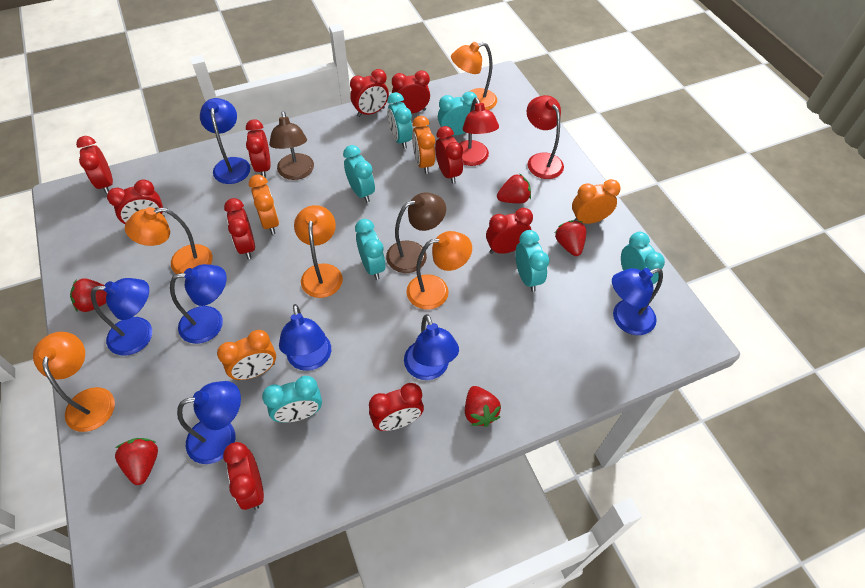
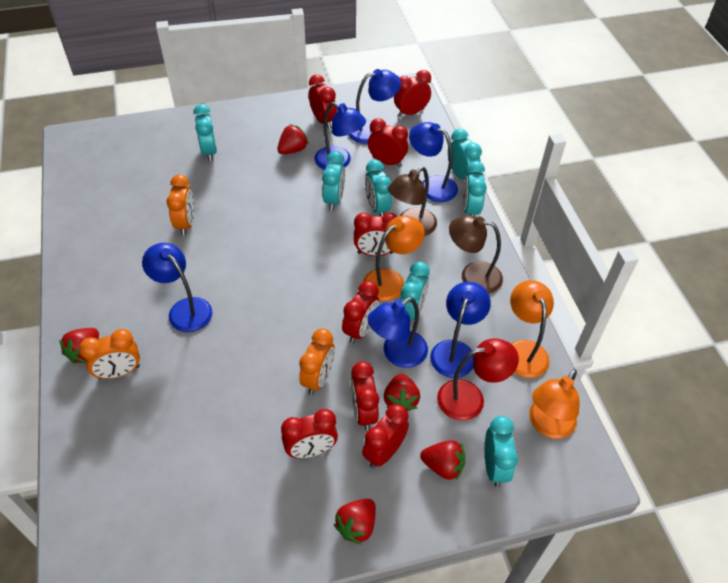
blue lamp: 7 -> 6
orange clock: 4 -> 3
orange lamp: 5 -> 3
red clock: 10 -> 8
red lamp: 2 -> 1

